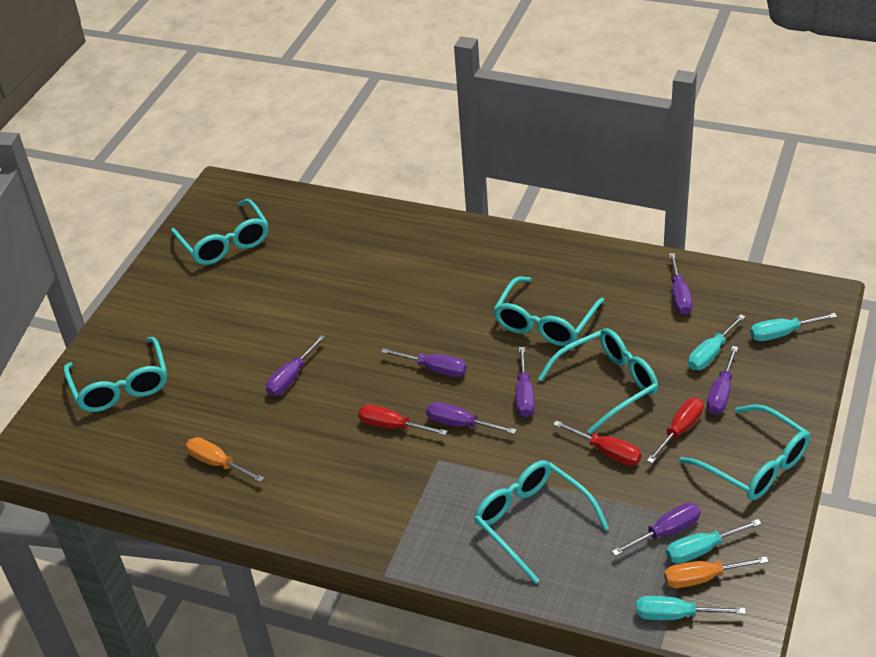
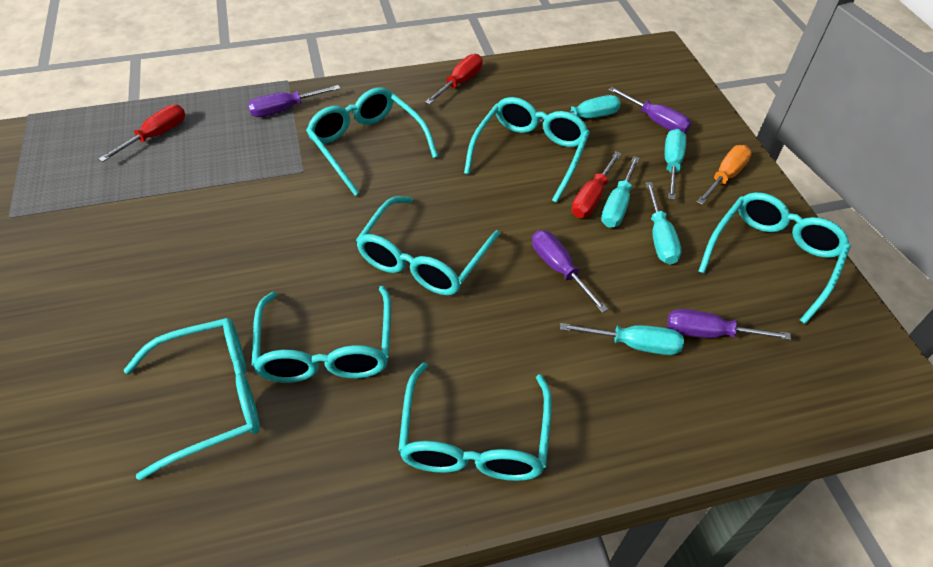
orange screwdriver: 2 -> 1
purple screwdriver: 7 -> 4
turquoise glasses: 6 -> 7
turquoise screwdriver: 4 -> 5

